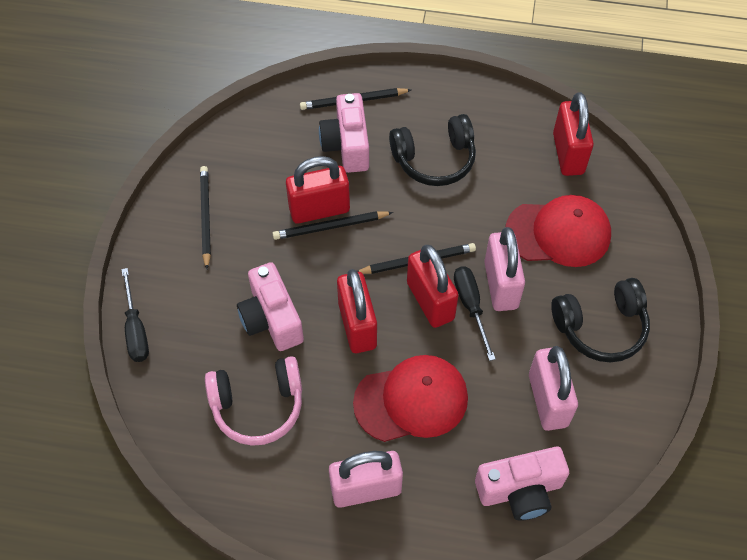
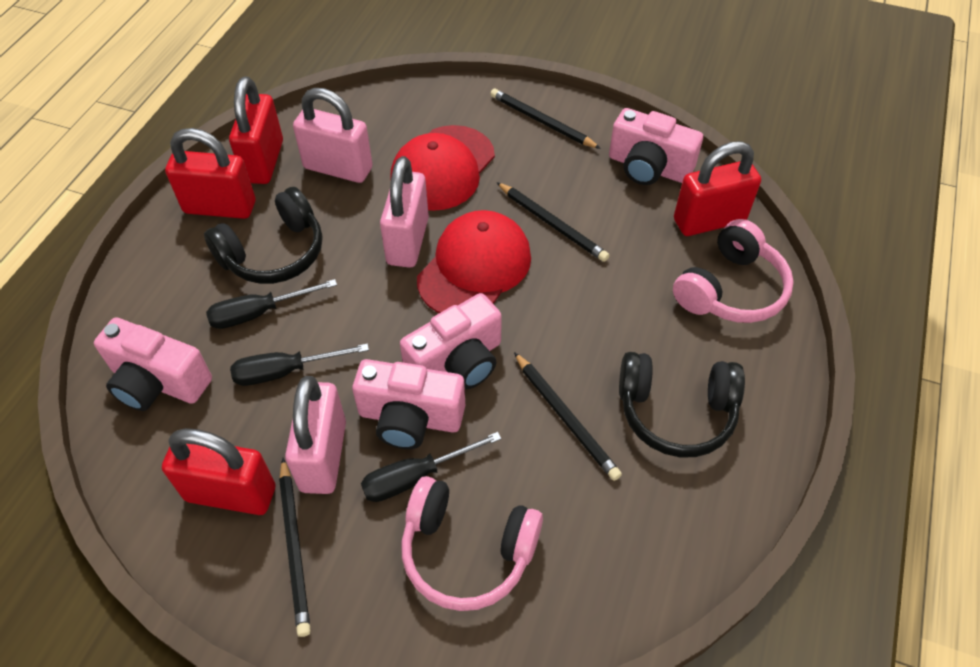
black screwdriver: 2 -> 3
pink camera: 3 -> 4
pink headphones: 1 -> 2

